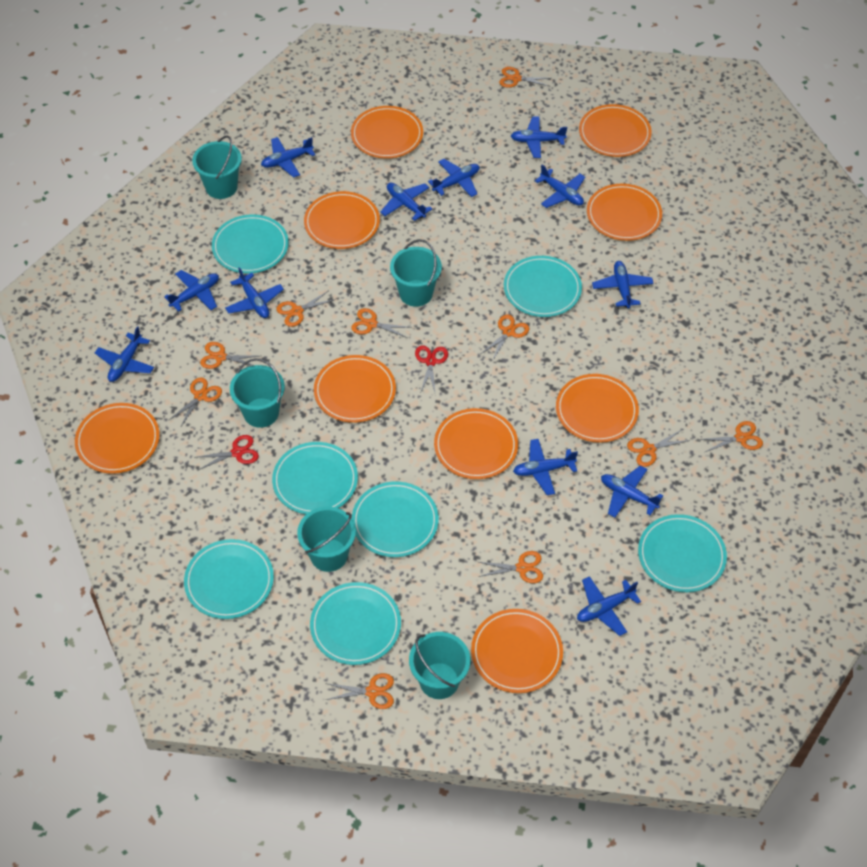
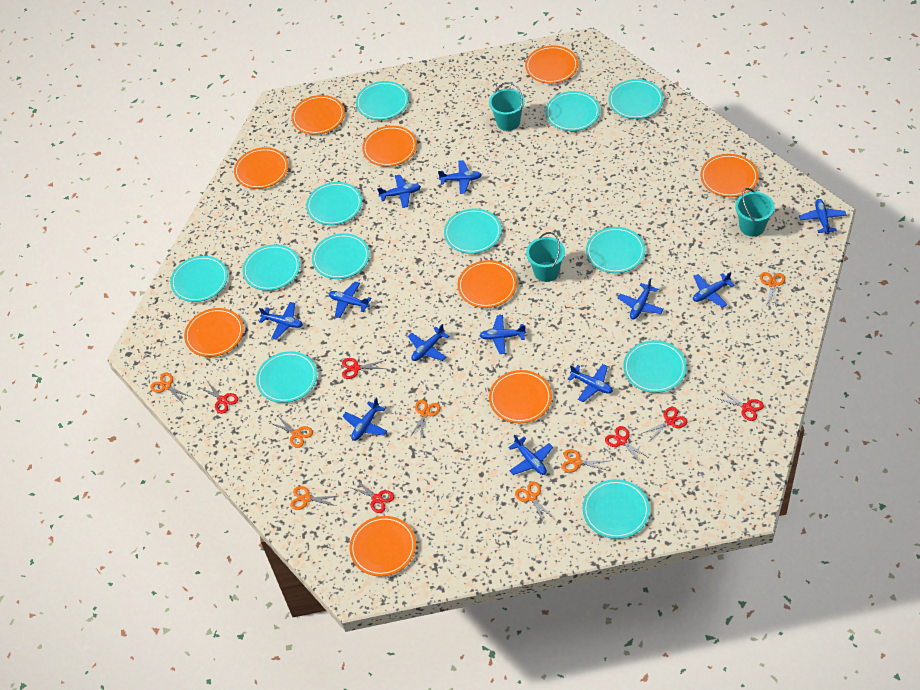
orange scissors: 10 -> 7
red scissors: 2 -> 6
turquoise bucket: 5 -> 3
turquoise plate: 7 -> 12

